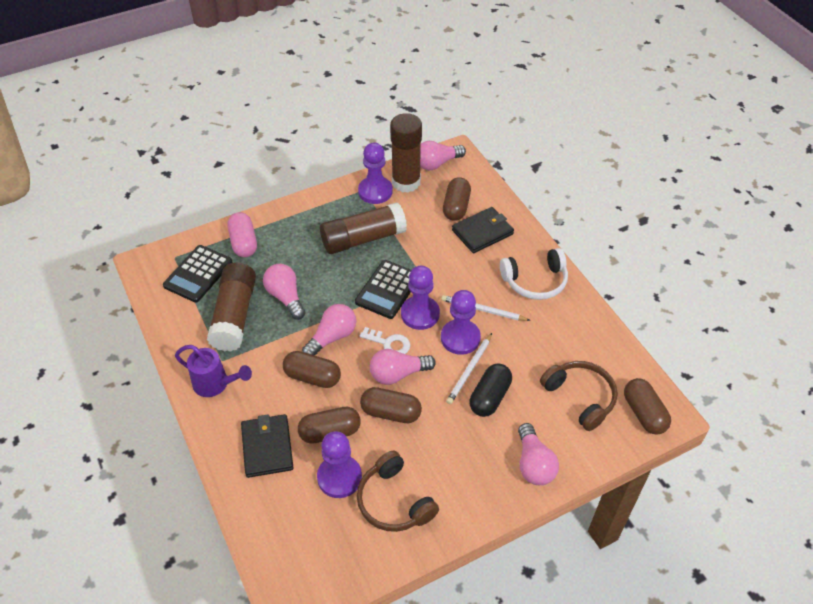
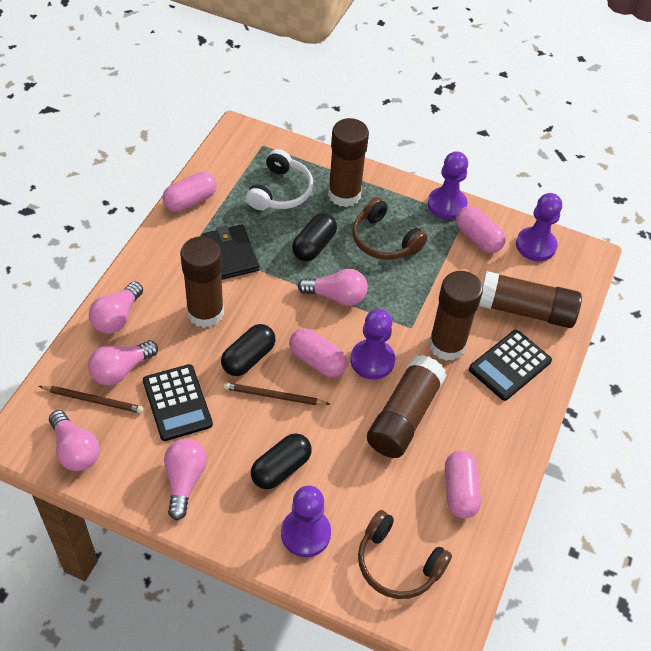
black capsule: 1 -> 3
black wallet: 2 -> 1
brown capsule: 5 -> 0
brown glue stick: 3 -> 5
brown pencil: 0 -> 2
pink capsule: 1 -> 4
purple watering can: 1 -> 0
white key: 1 -> 0
white pencil: 2 -> 0

